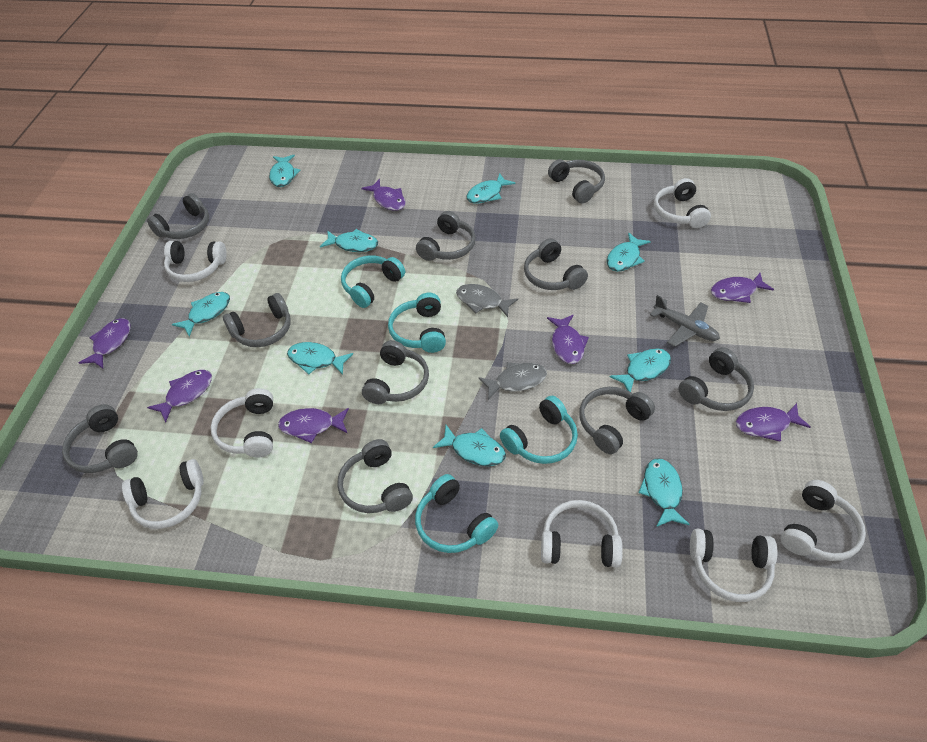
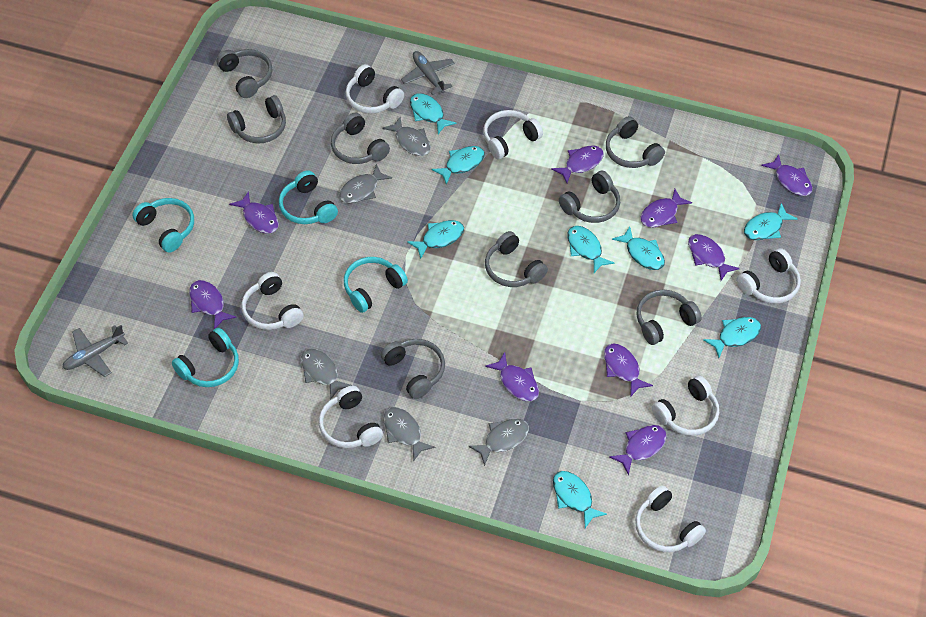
grey fish: 2 -> 5
grey headphones: 10 -> 8
grey plane: 1 -> 2
purple fish: 7 -> 9
turquoise fish: 9 -> 8

